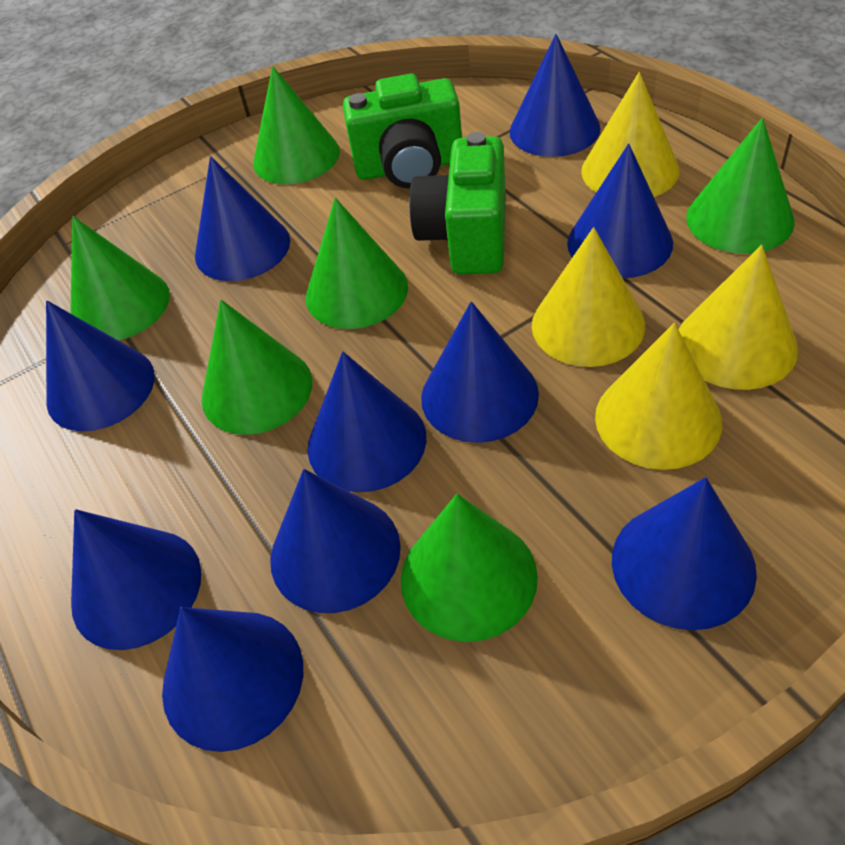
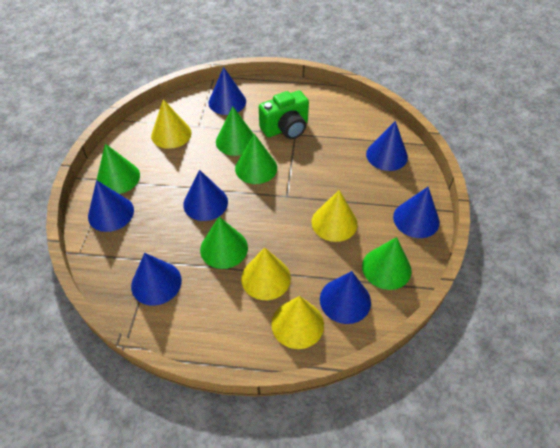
blue cone: 10 -> 7
green camera: 2 -> 1
green cone: 6 -> 5

